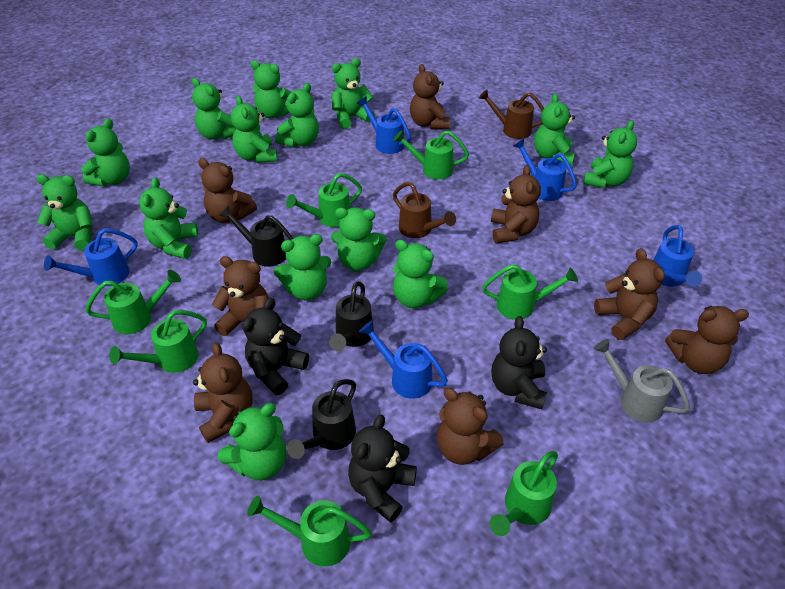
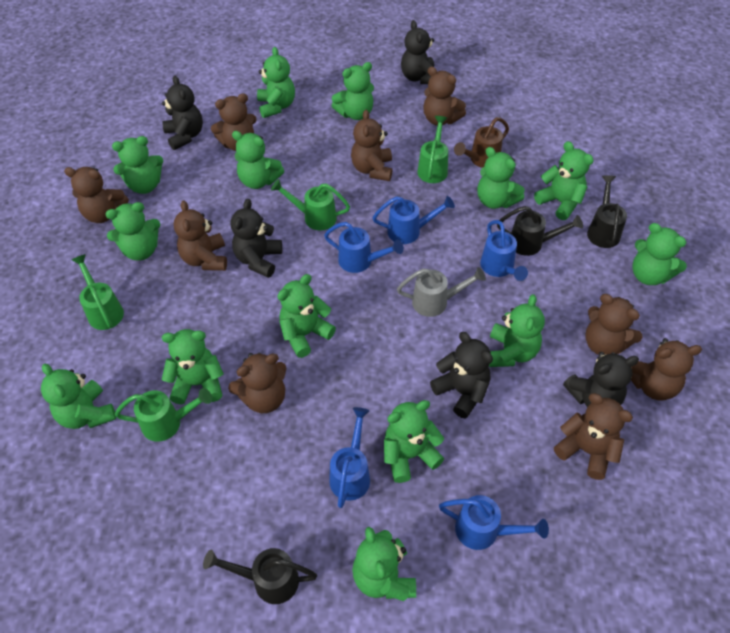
black teddy bear: 3 -> 5
brown teddy bear: 8 -> 9
brown watering can: 2 -> 1
green watering can: 7 -> 4

